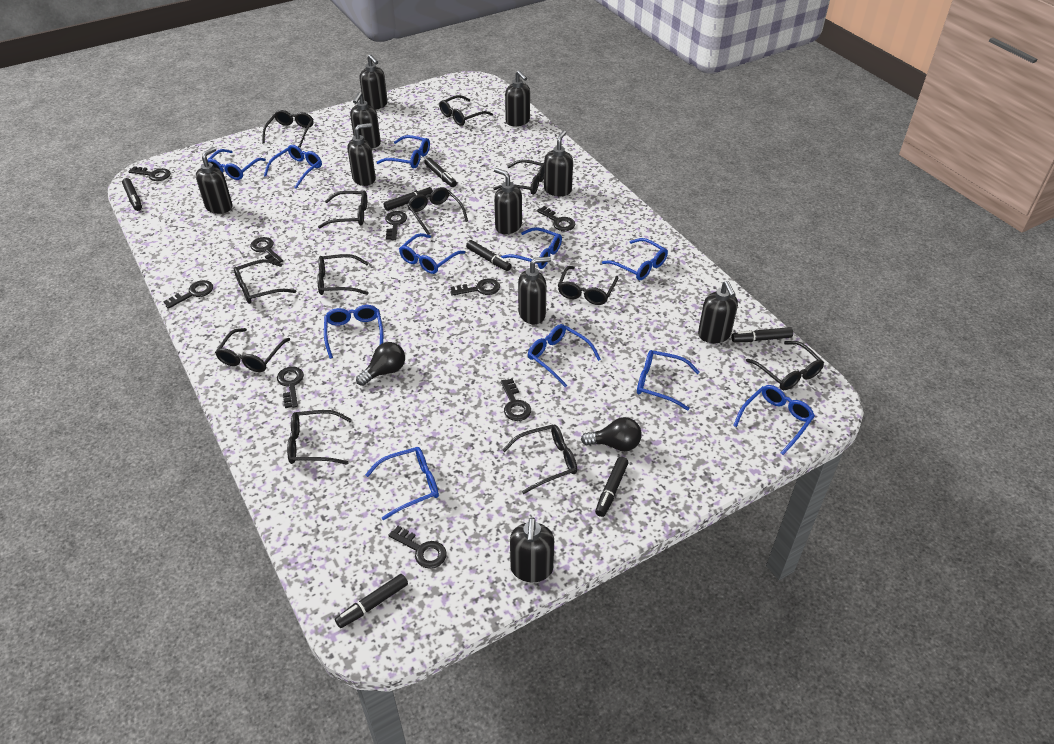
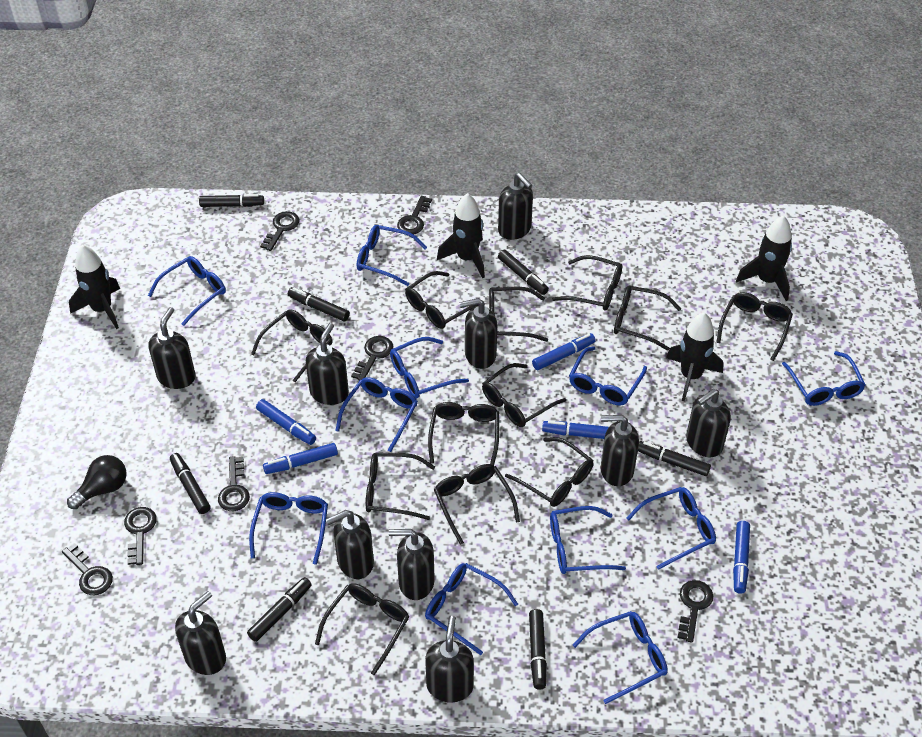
black key: 9 -> 7
black light bulb: 2 -> 1
black rocket: 0 -> 4
blue marker: 0 -> 5

